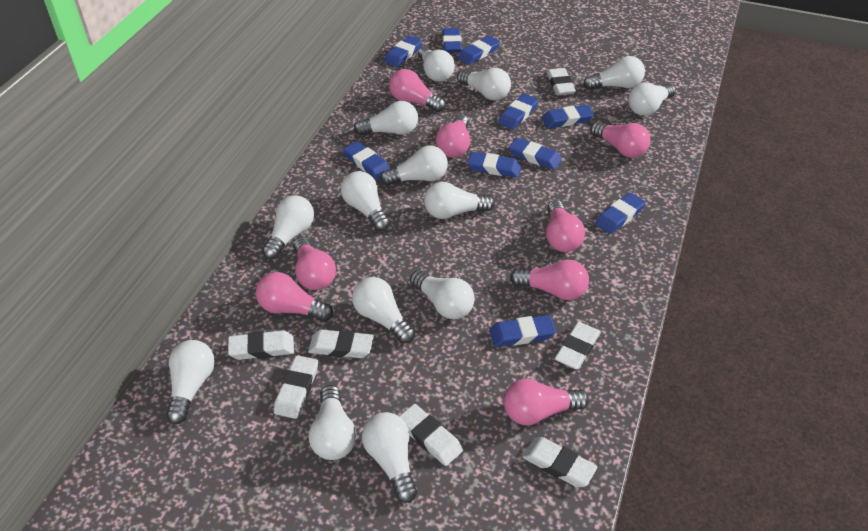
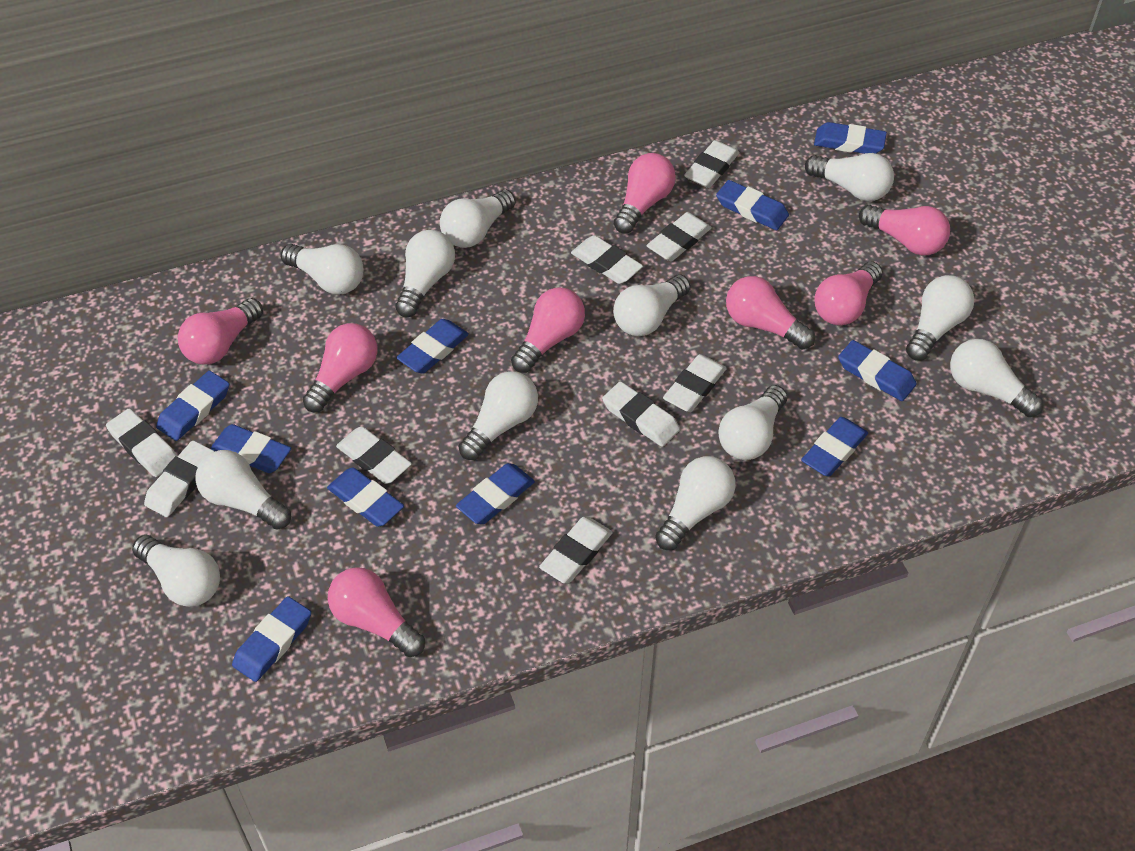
white eraser: 7 -> 9
white light bulb: 14 -> 12

